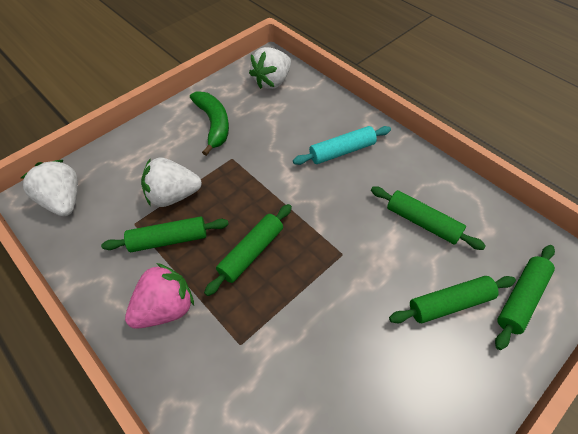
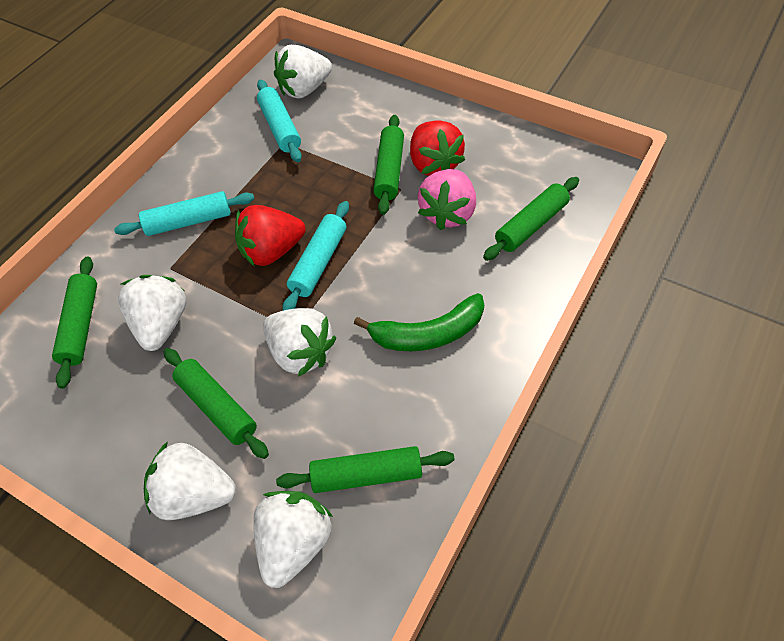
red strawberry: 0 -> 2
turquoise rolling pin: 1 -> 3
white strawberry: 3 -> 5

